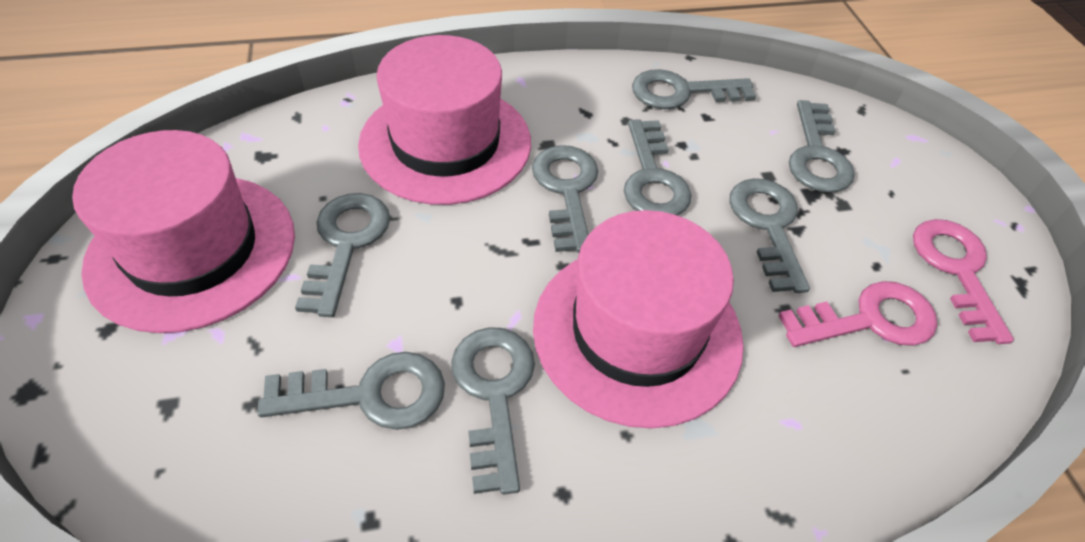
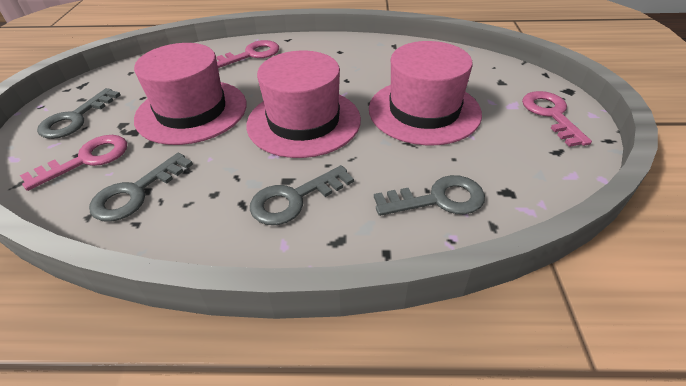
grey key: 8 -> 4
pink key: 2 -> 3

